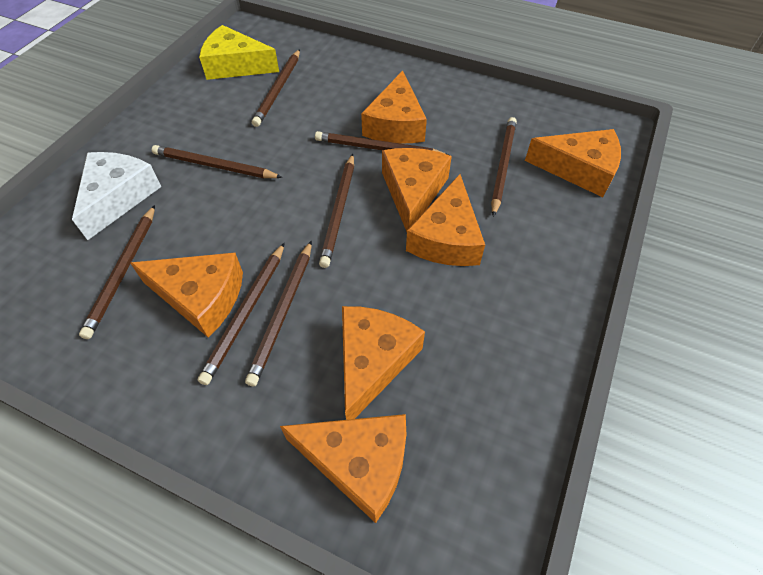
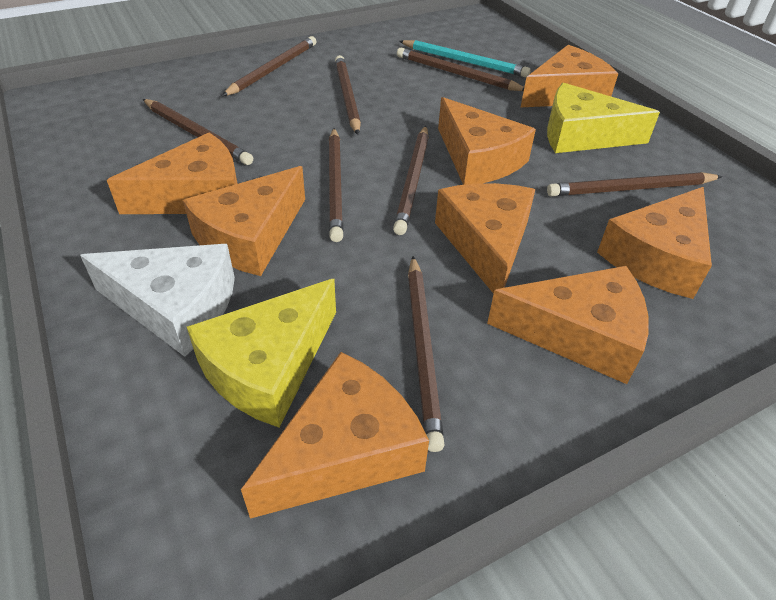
orange cheese: 7 -> 8
turquoise pencil: 0 -> 1
yellow cheese: 1 -> 2

